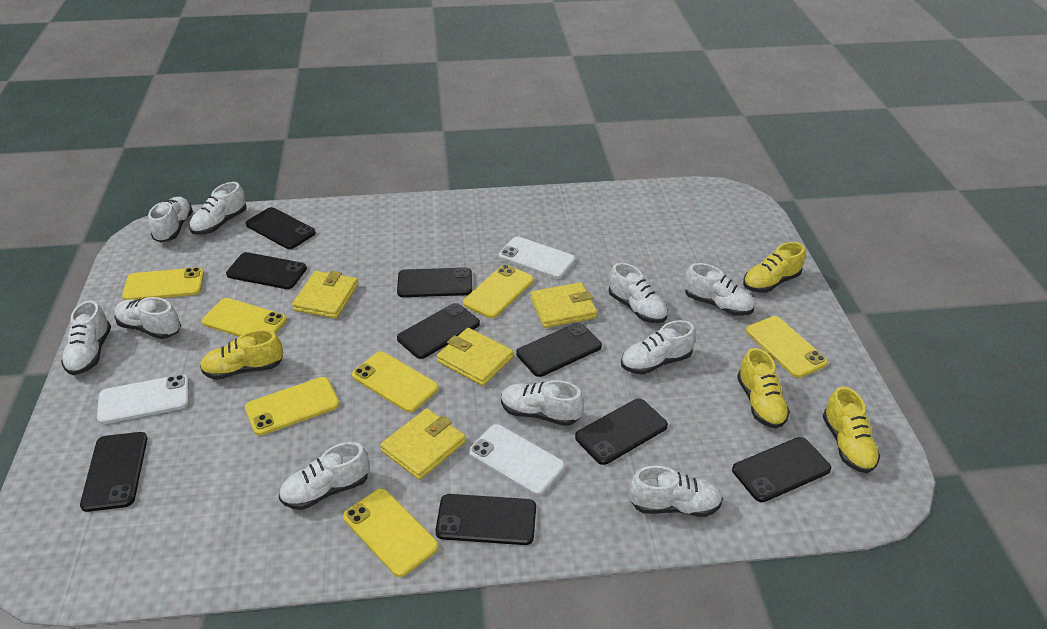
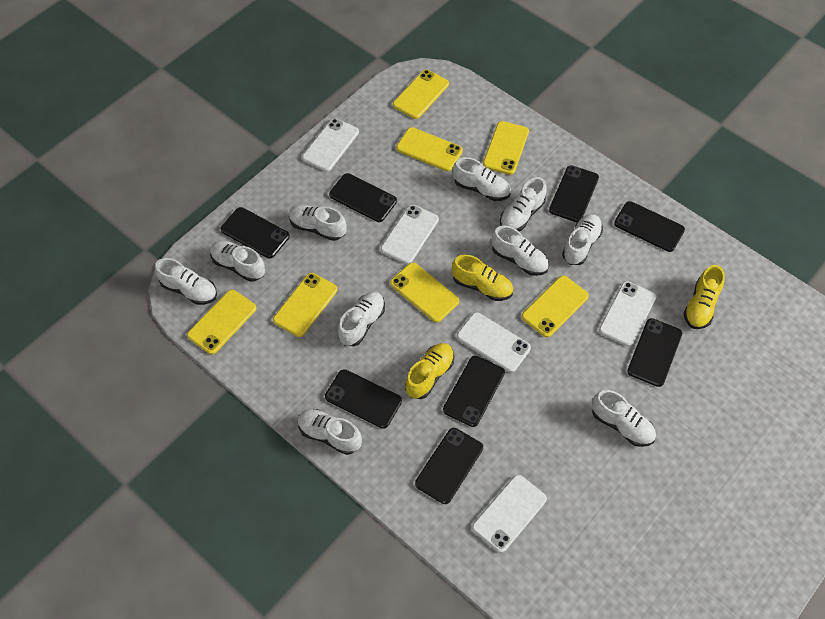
black phone: 9 -> 8
white phone: 3 -> 5
yellow shoe: 4 -> 3
yellow wallet: 4 -> 0

